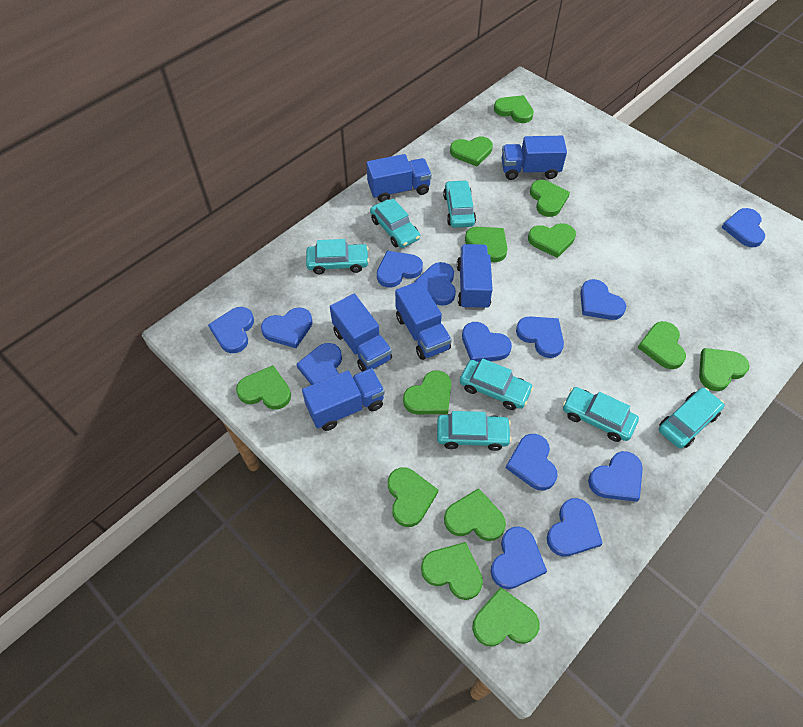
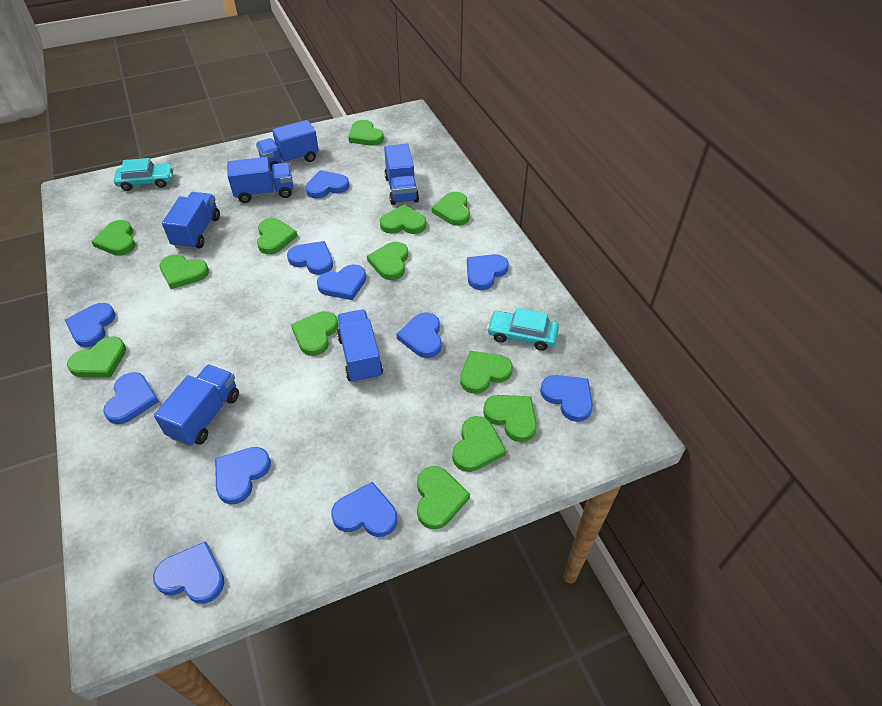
blue heart: 13 -> 11
turquoise car: 7 -> 2

